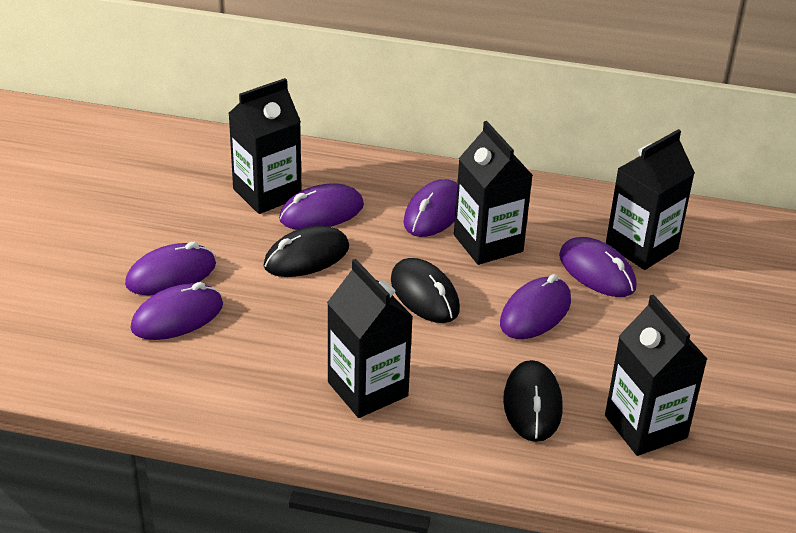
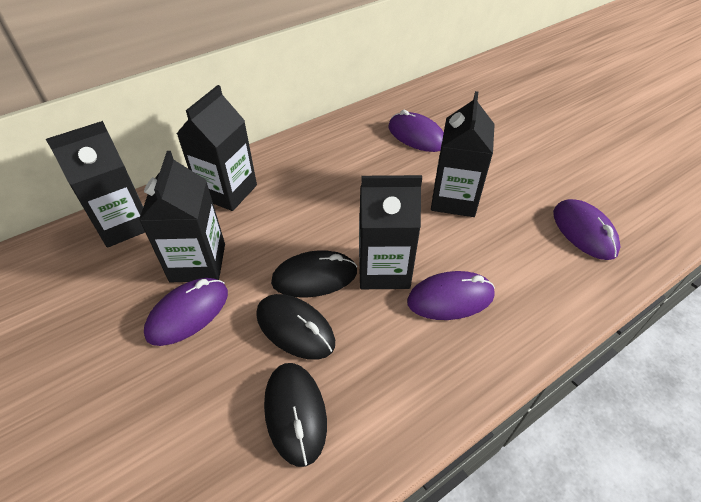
purple mouse: 6 -> 4

